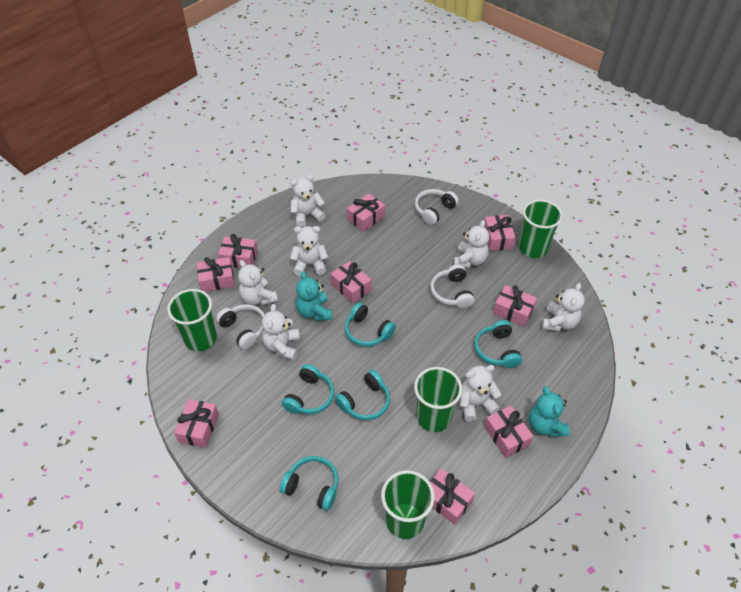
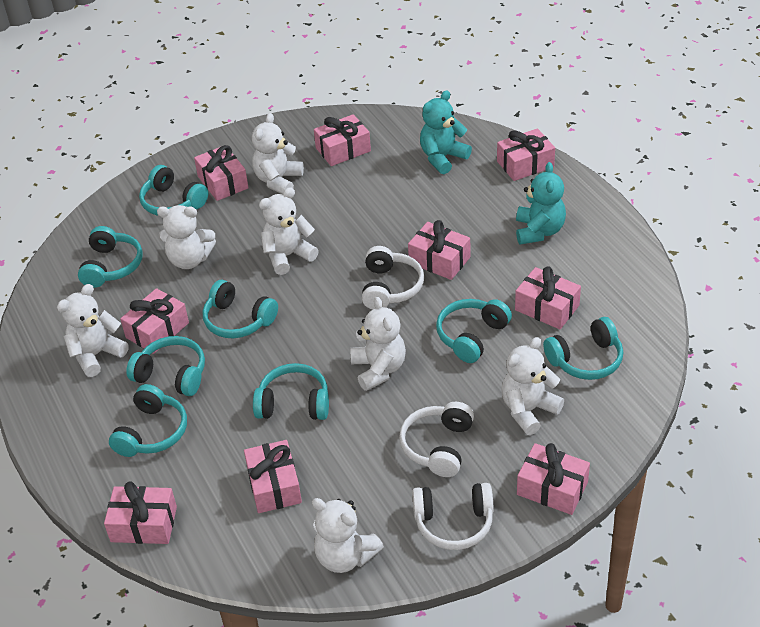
green cup: 4 -> 0
turquoise headphones: 5 -> 8

